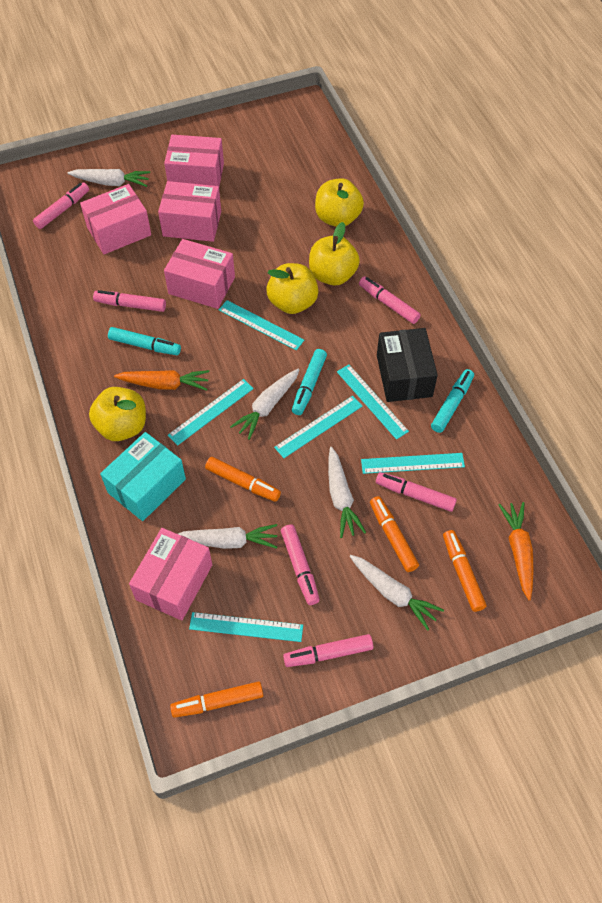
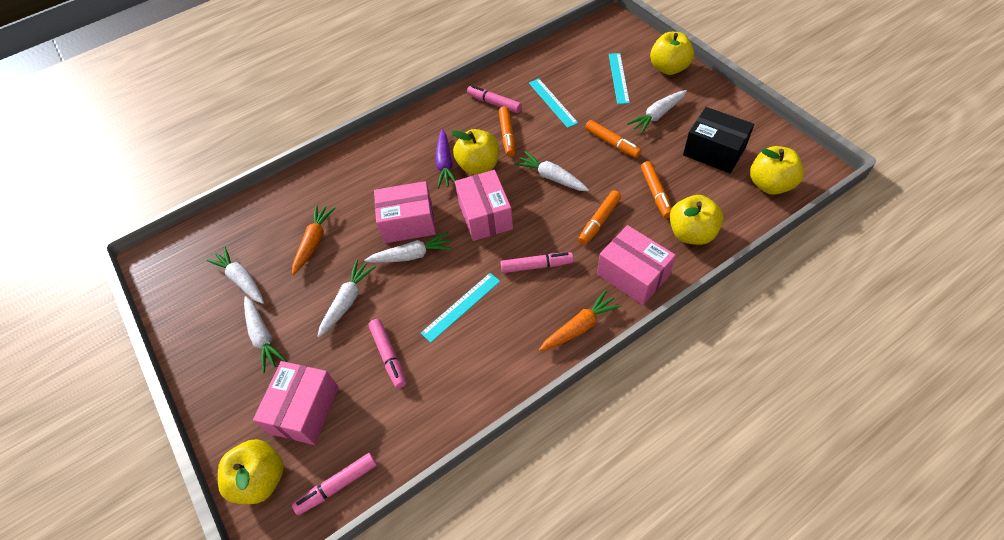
pink box: 5 -> 4
pink marker: 6 -> 4
purple carrot: 0 -> 1
turquoise box: 1 -> 0
turquoise marker: 3 -> 0
turquoise ruler: 6 -> 3
white carrot: 5 -> 6
yellow apple: 4 -> 5

